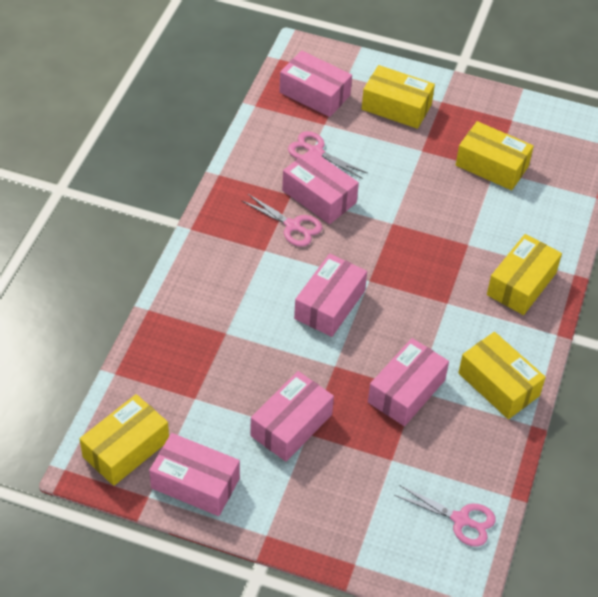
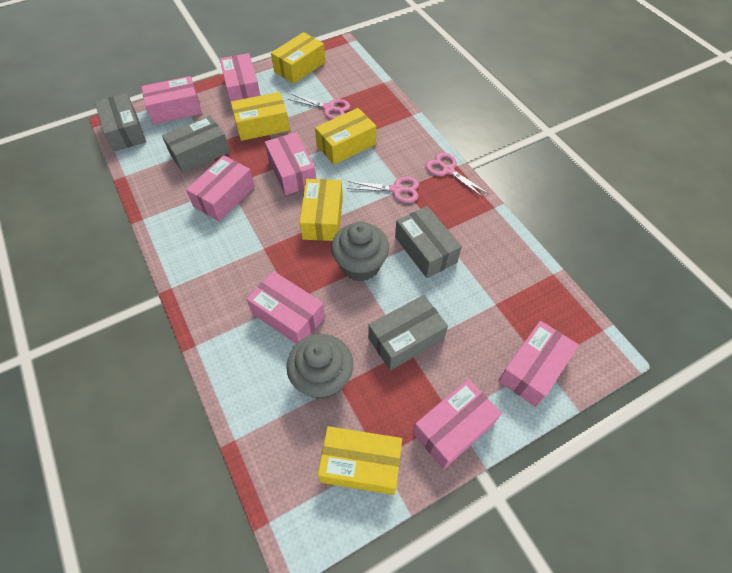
grey box: 0 -> 4
grey cupcake: 0 -> 2
pink box: 6 -> 7

